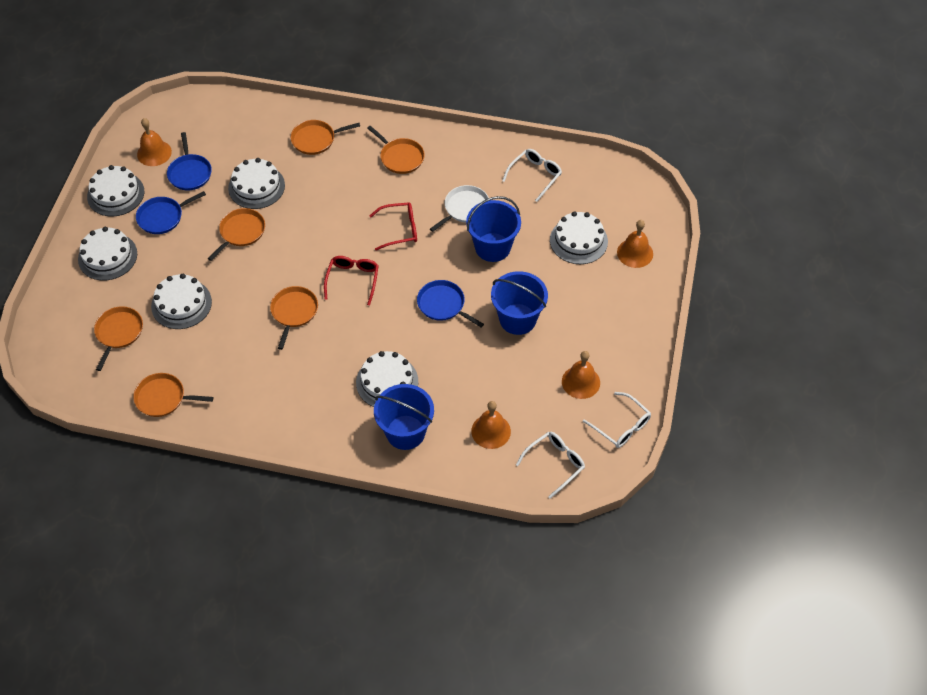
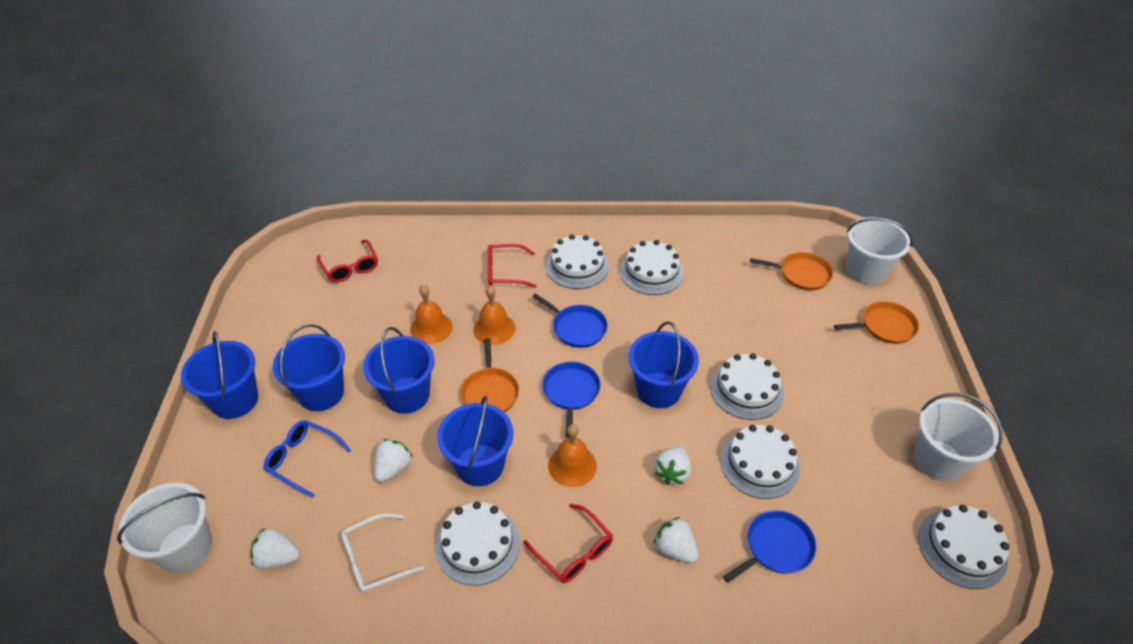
blue bucket: 3 -> 5
blue glasses: 0 -> 1
orange bell: 4 -> 3
orange pan: 6 -> 3
red glasses: 2 -> 3
white bucket: 0 -> 3
white glasses: 3 -> 1
white pan: 1 -> 0
white strawberry: 0 -> 4

